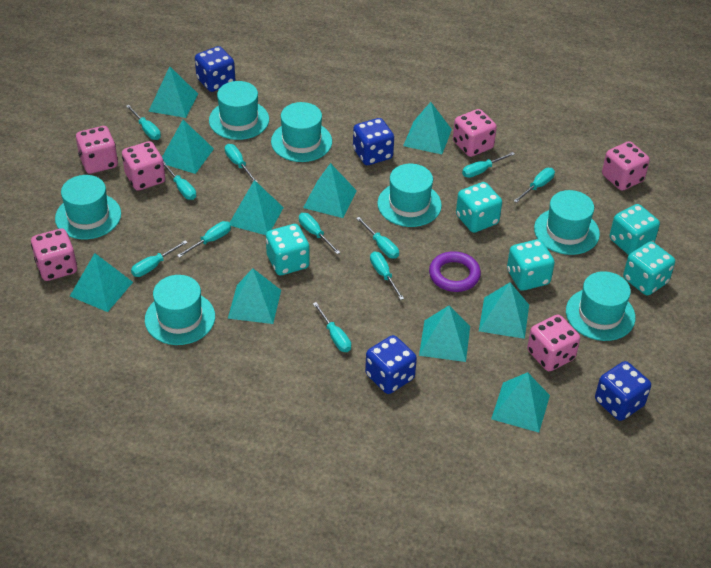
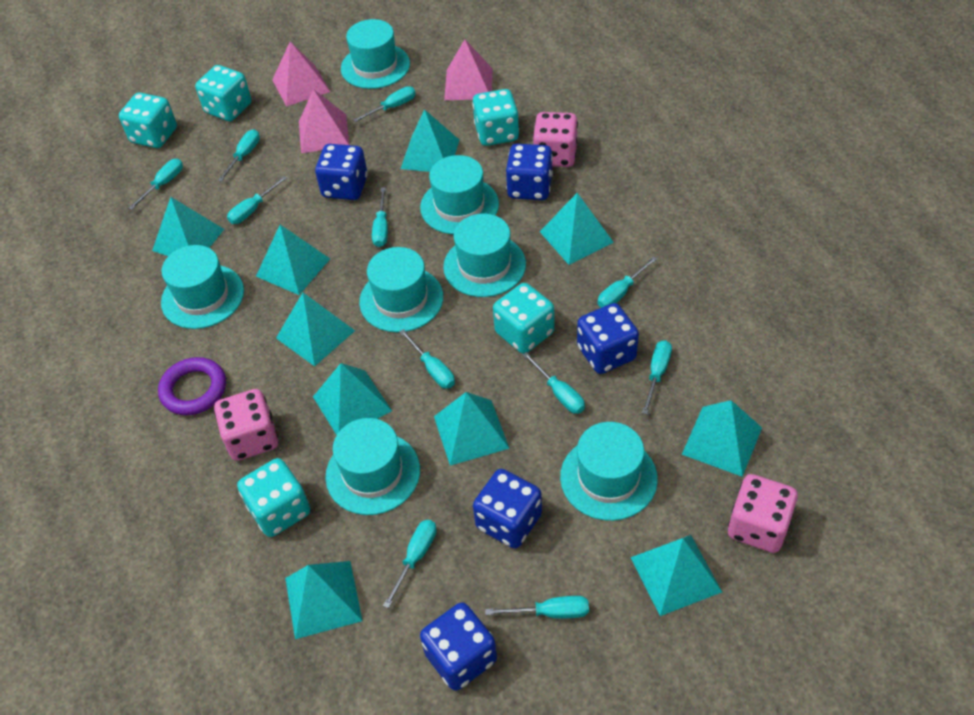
blue dice: 4 -> 5
pink dice: 6 -> 3
pink pyramid: 0 -> 3

